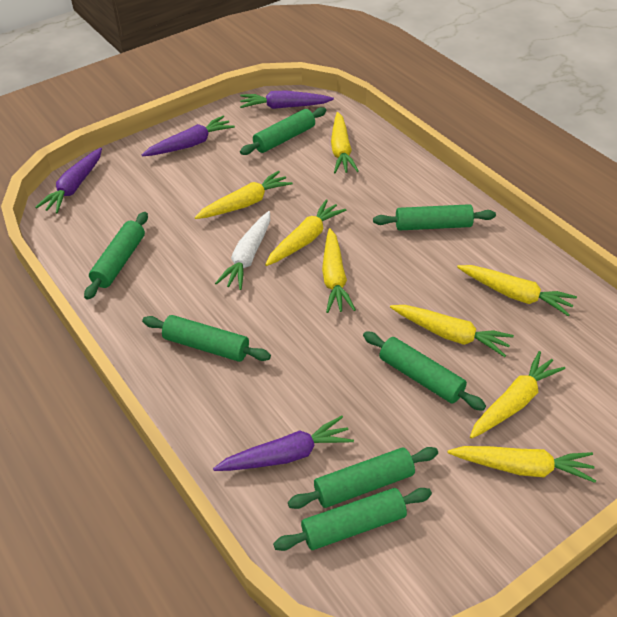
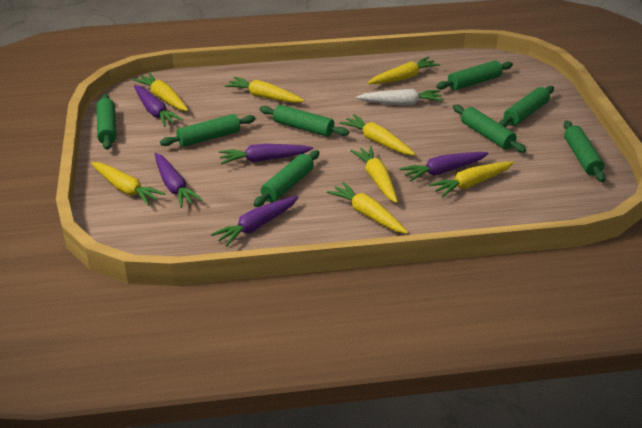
green rolling pin: 7 -> 8
purple carrot: 4 -> 5

